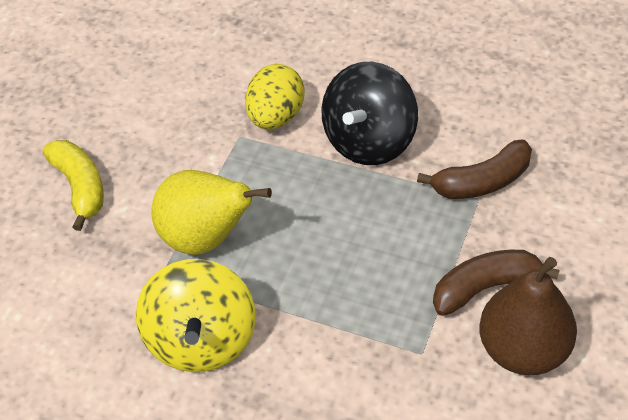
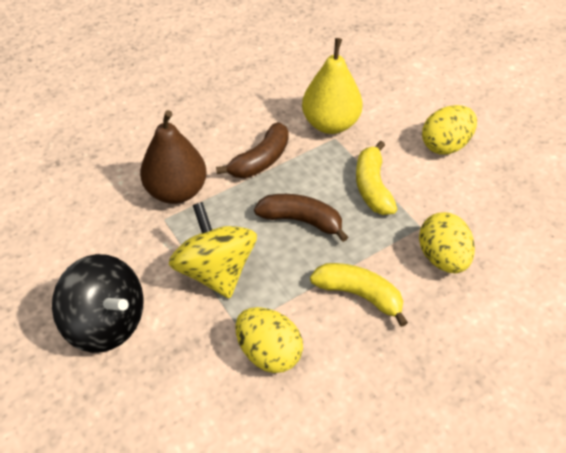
yellow banana: 1 -> 2
yellow egg: 1 -> 3

